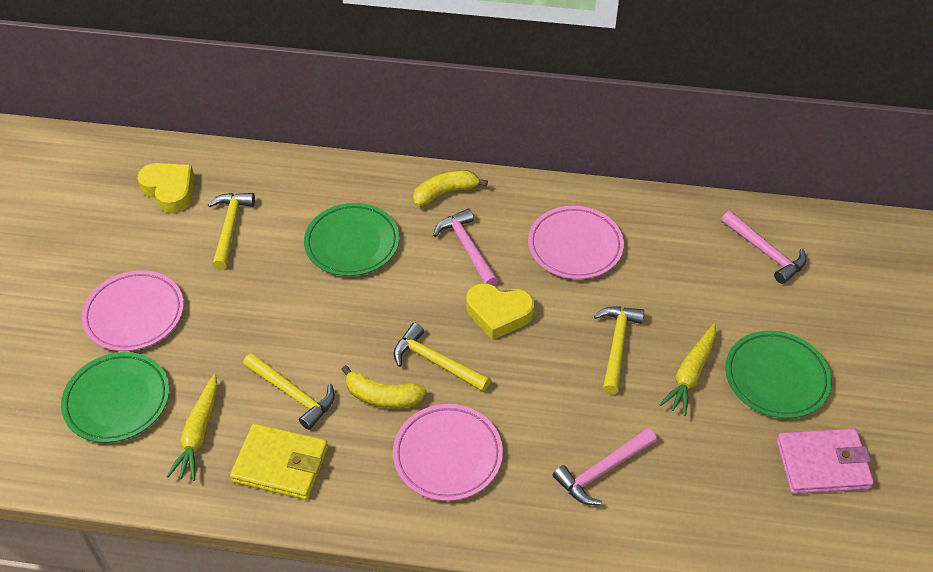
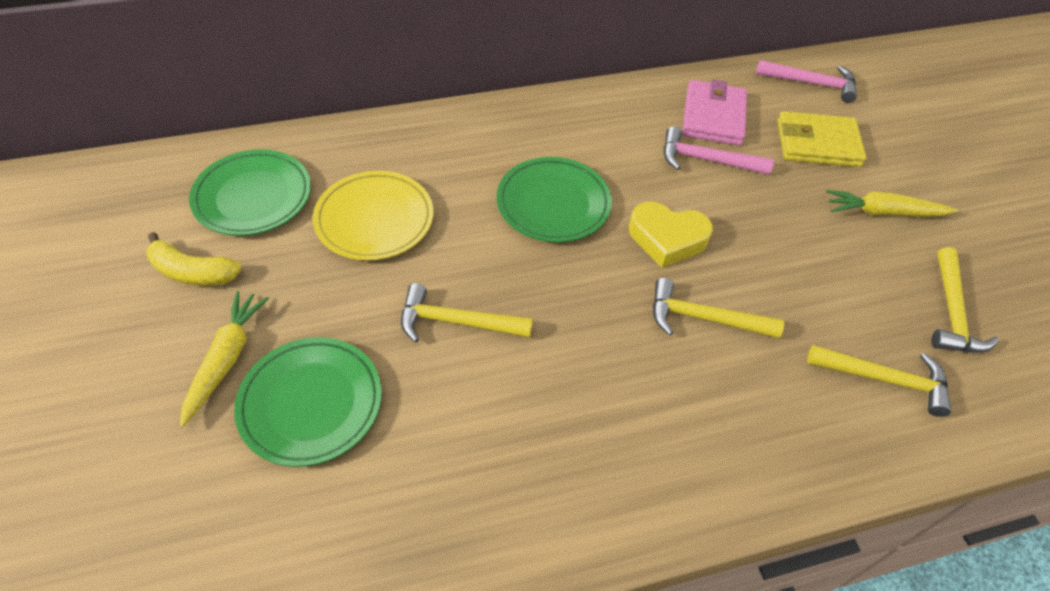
pink hammer: 3 -> 2
pink plate: 3 -> 0
yellow banana: 2 -> 1
yellow heart: 2 -> 1
yellow plate: 0 -> 1

